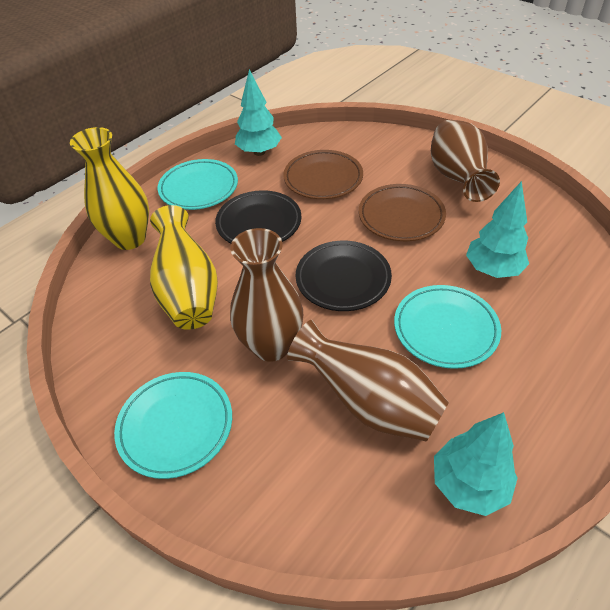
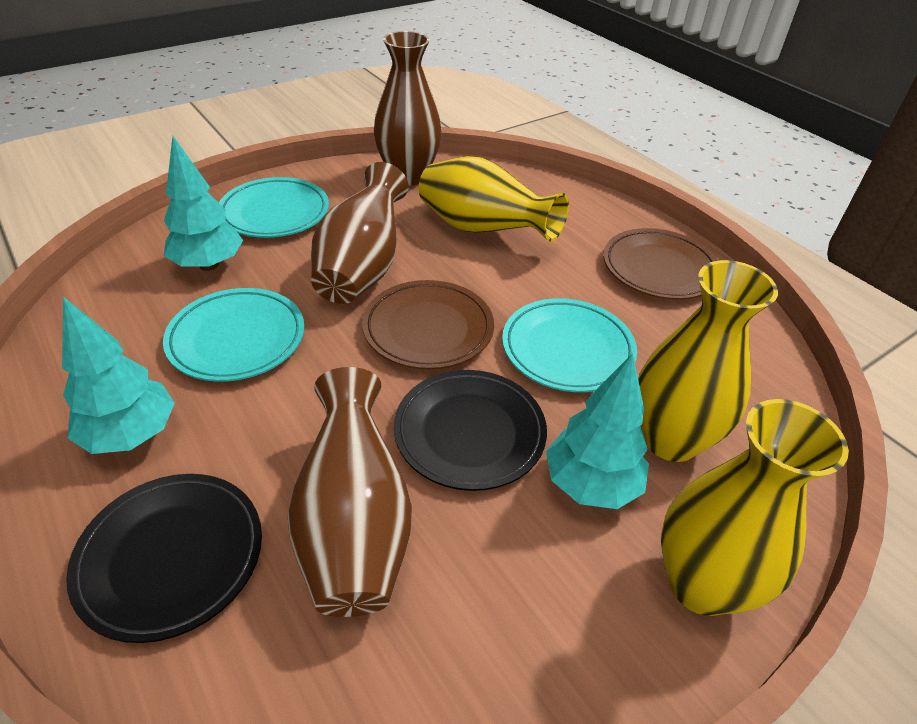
yellow vase: 2 -> 3

